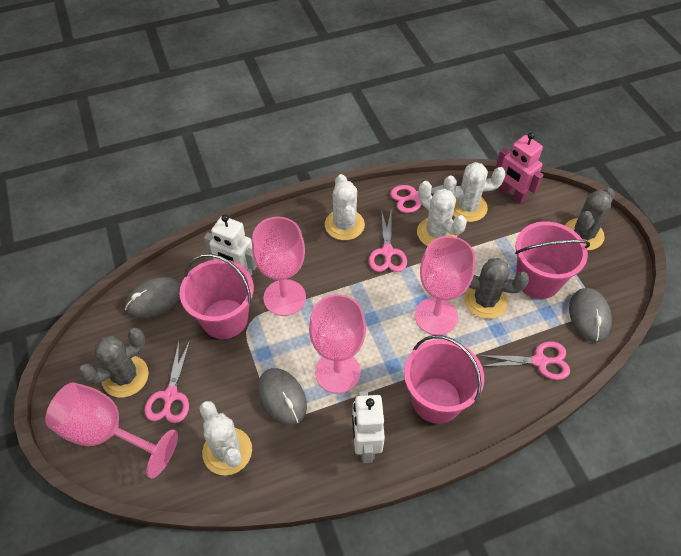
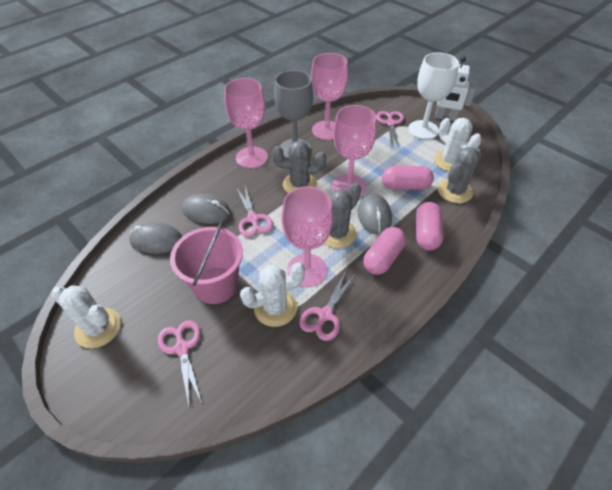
grey goblet: 0 -> 1
pink bucket: 3 -> 1
pink capsule: 0 -> 3
pink robot: 1 -> 0
white cactus: 4 -> 3
white goblet: 0 -> 1
white robot: 2 -> 1

